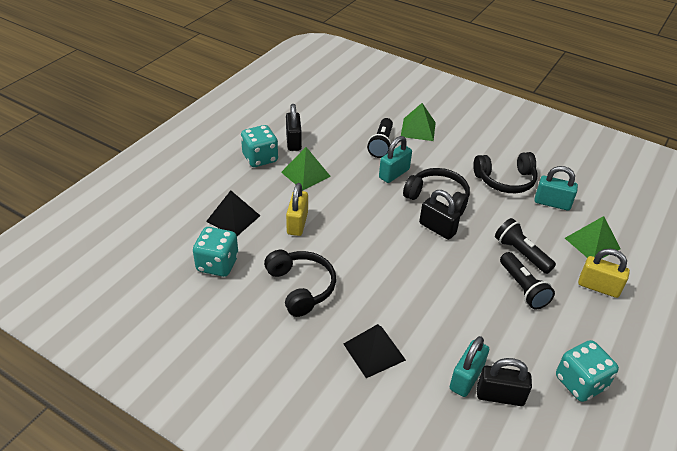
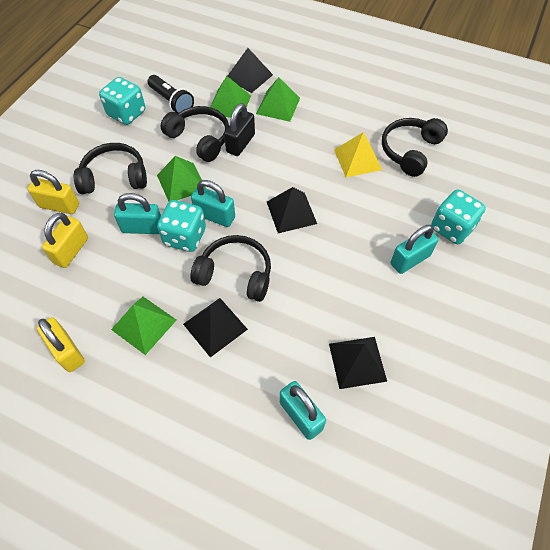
black flashlight: 3 -> 1
black headphones: 3 -> 4
black padlock: 3 -> 1
black pyramid: 2 -> 4
green pyramid: 3 -> 4
turquoise padlock: 3 -> 4
yellow padlock: 2 -> 3
yellow pyramid: 0 -> 1

